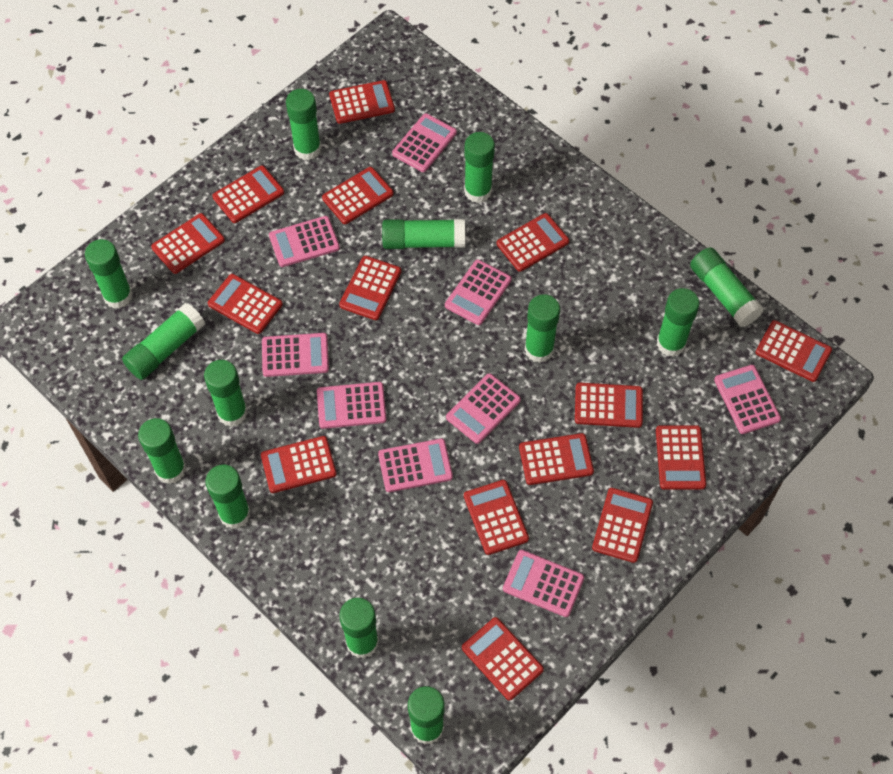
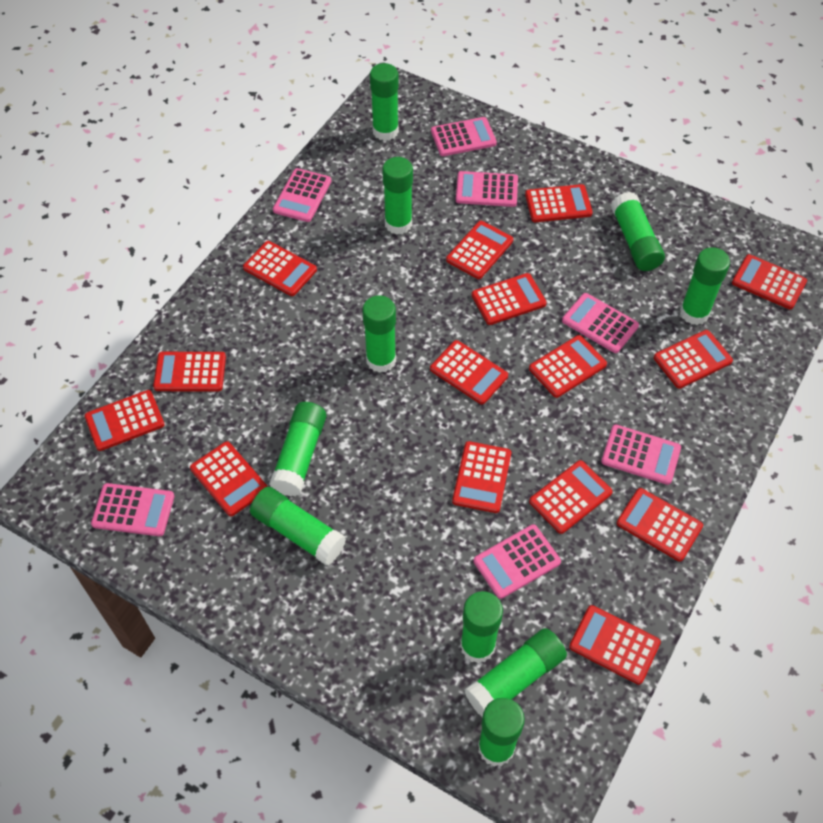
green glue stick: 13 -> 10
pink calculator: 9 -> 7

